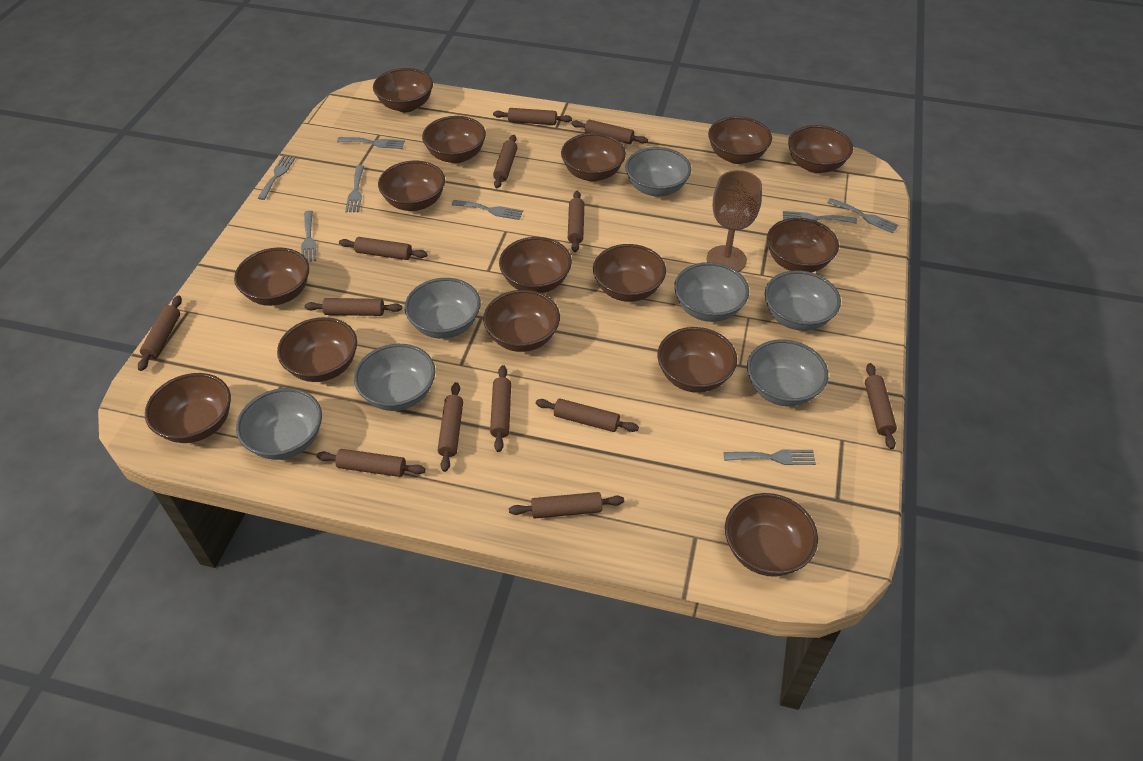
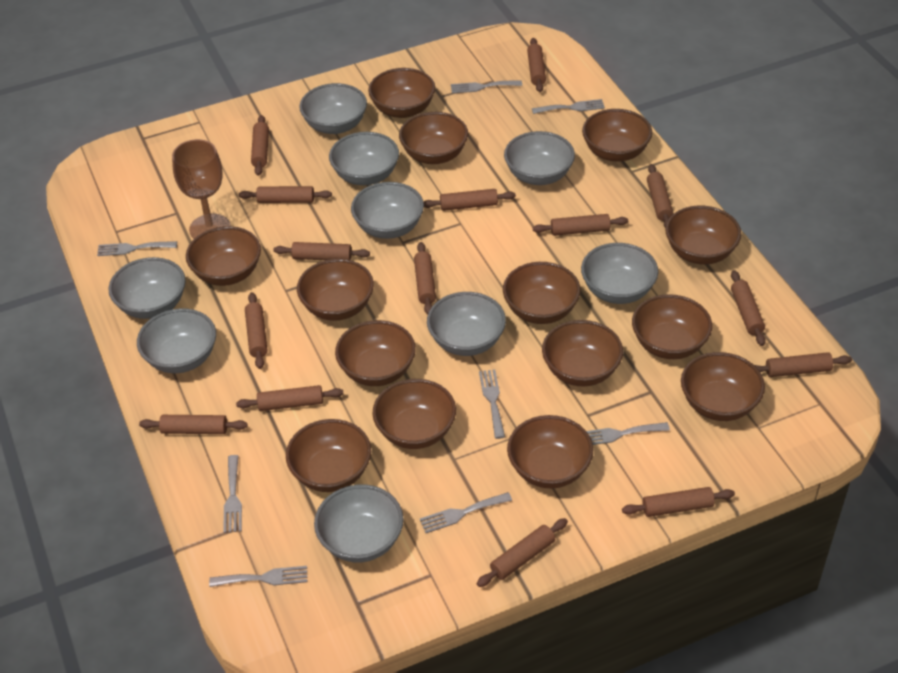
brown bowl: 15 -> 14
brown rolling pin: 13 -> 15
grey bowl: 7 -> 9

